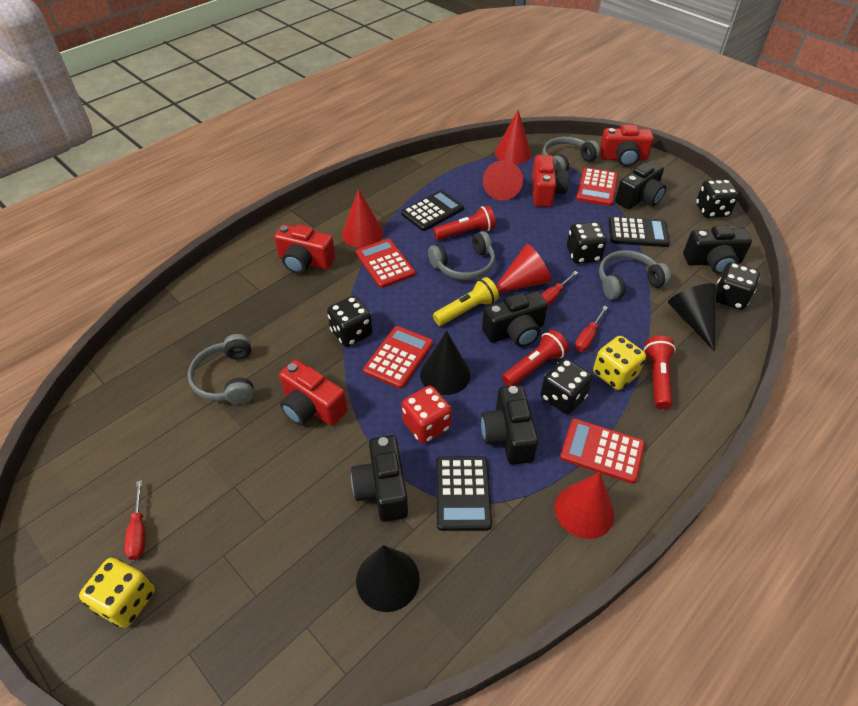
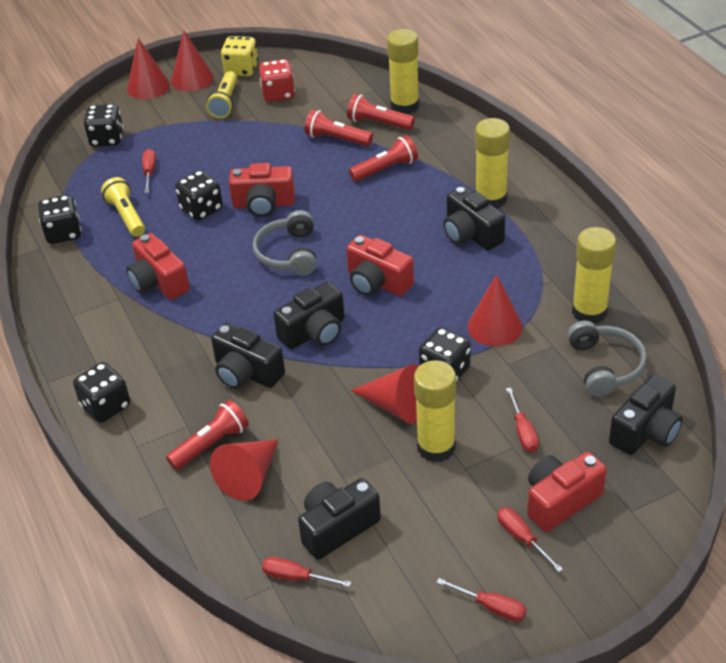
black calculator: 3 -> 0
black cone: 3 -> 0
grey headphones: 4 -> 2
red calculator: 4 -> 0
red flashlight: 3 -> 4
red screwdriver: 3 -> 5
yellow dice: 2 -> 1
yellow flashlight: 1 -> 2
yellow glue stick: 0 -> 4

